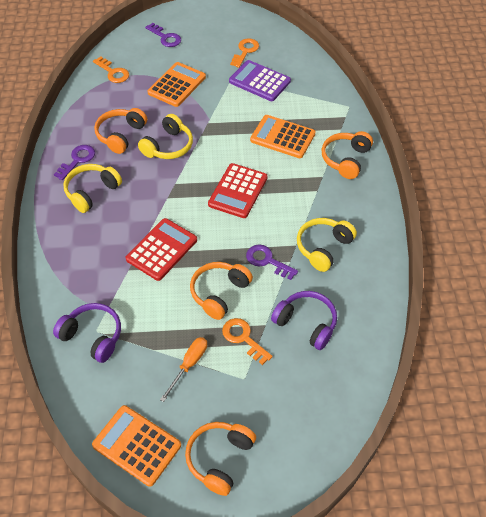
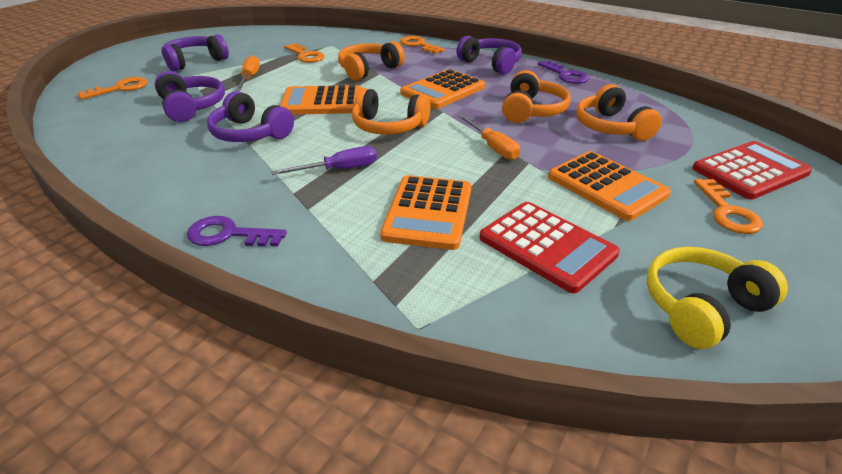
orange calculator: 3 -> 4
orange key: 3 -> 4
orange screwdriver: 1 -> 2
purple calculator: 1 -> 0
purple headphones: 2 -> 4
purple key: 3 -> 2
purple screwdriver: 0 -> 1
yellow headphones: 3 -> 1

